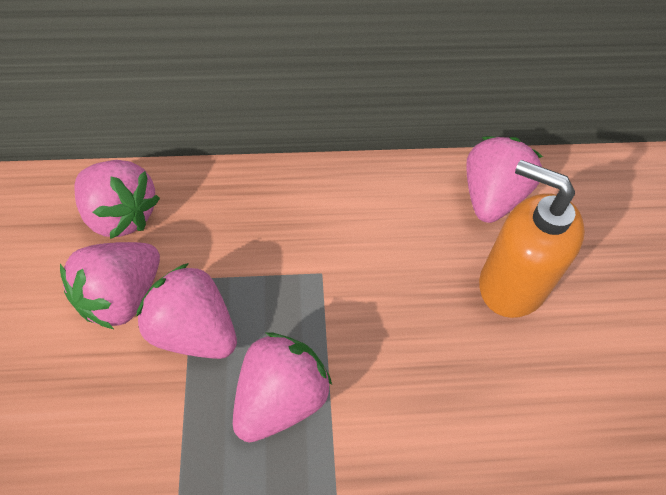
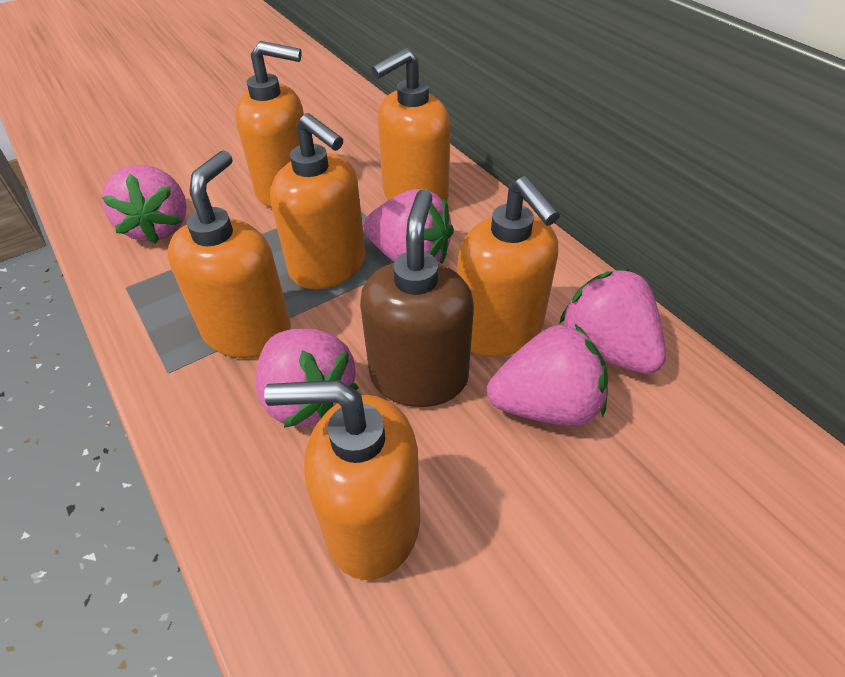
brown soap dispenser: 0 -> 1
orange soap dispenser: 1 -> 6

